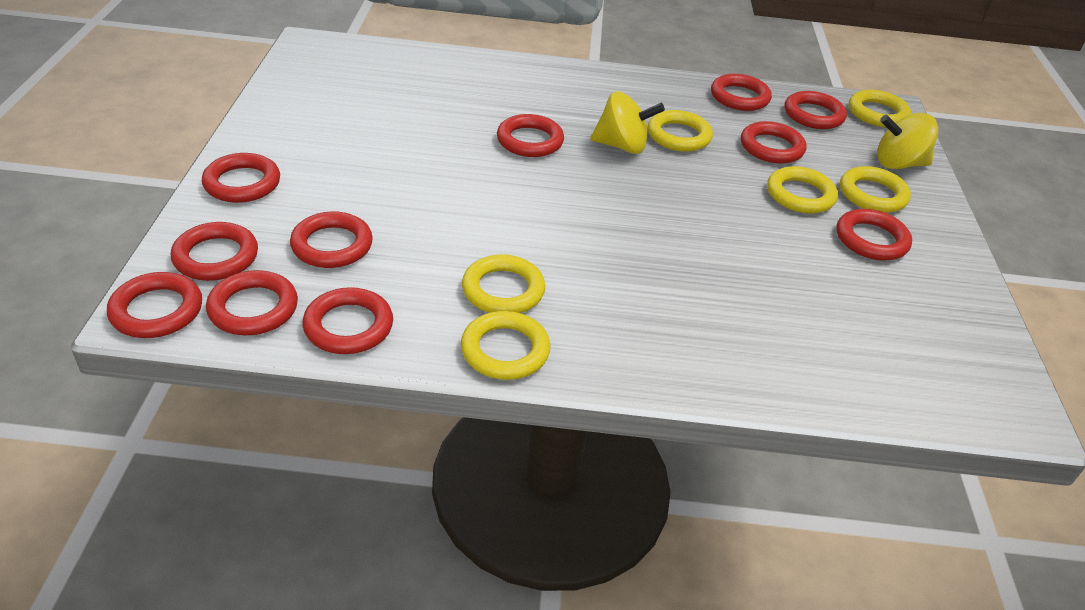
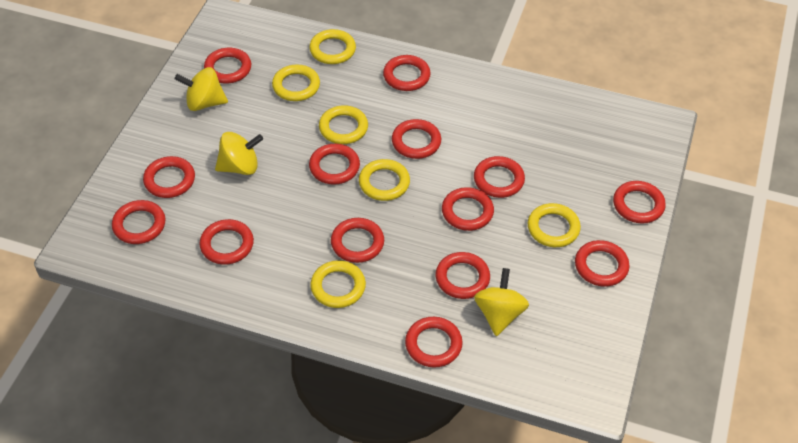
red ring: 11 -> 14
yellow spinning top: 2 -> 3

